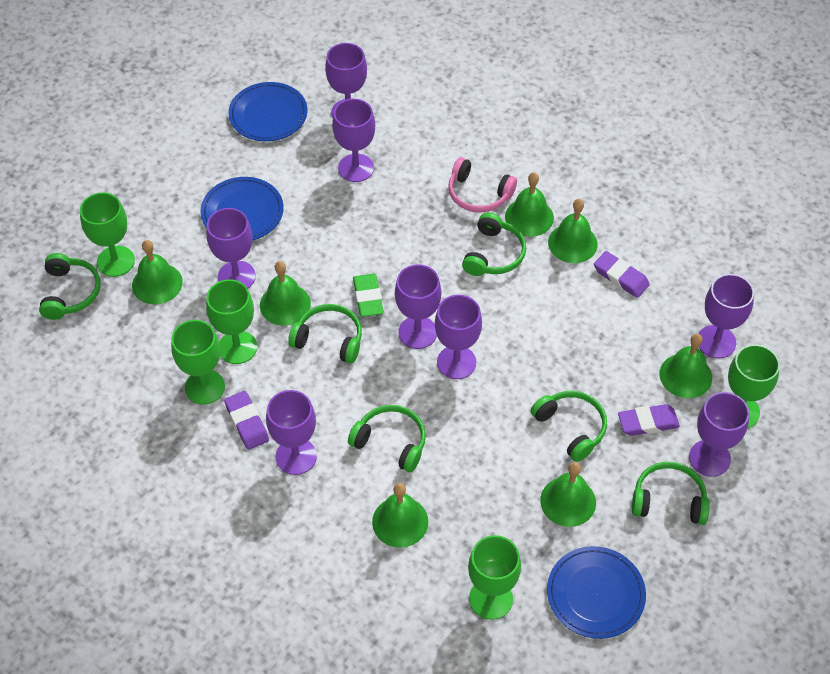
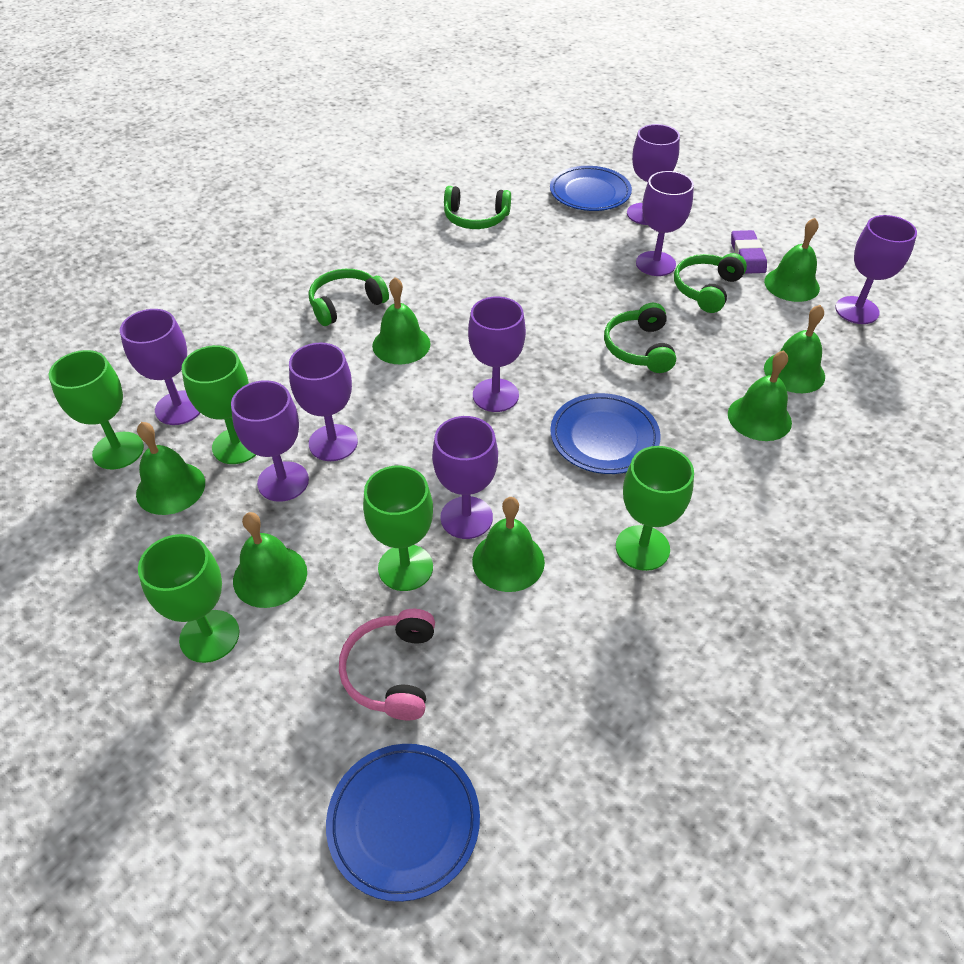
green eraser: 1 -> 0
green headphones: 6 -> 4
purple eraser: 3 -> 1

